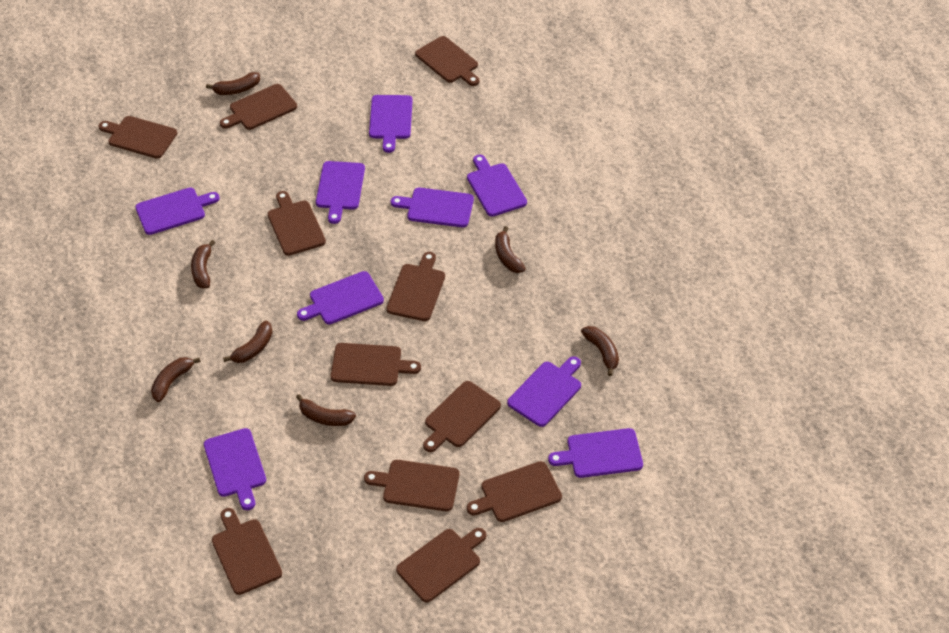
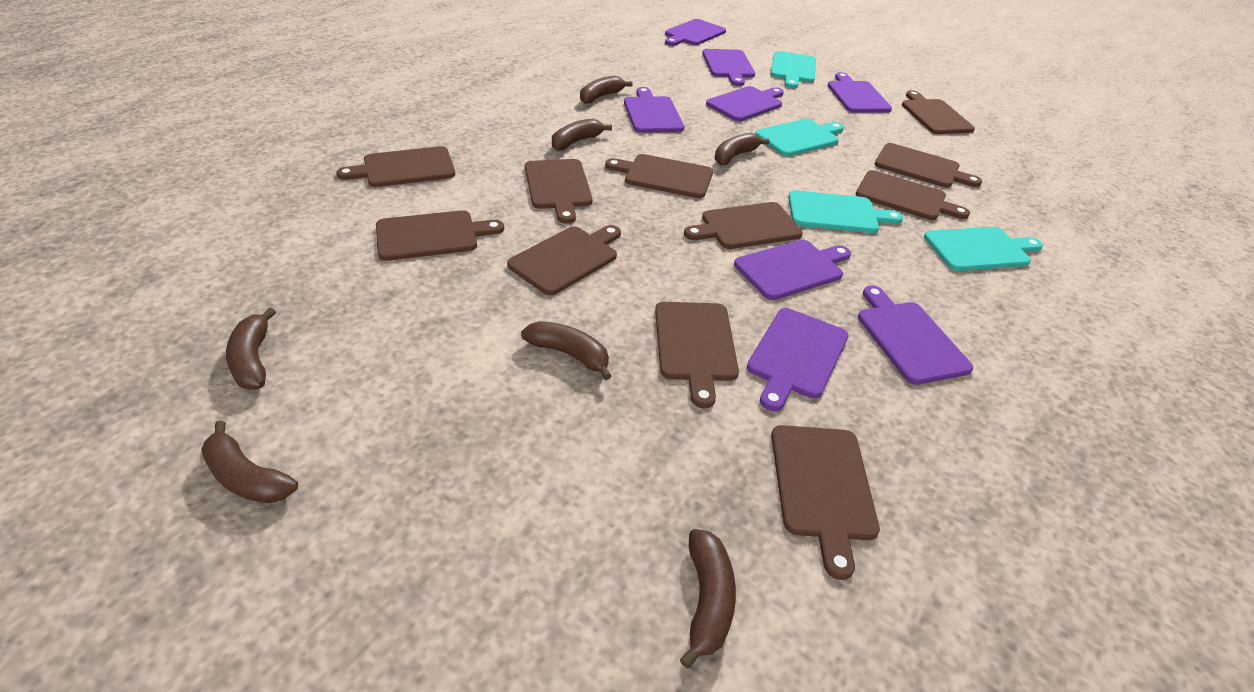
purple cutting board: 9 -> 8
turquoise cutting board: 0 -> 4

